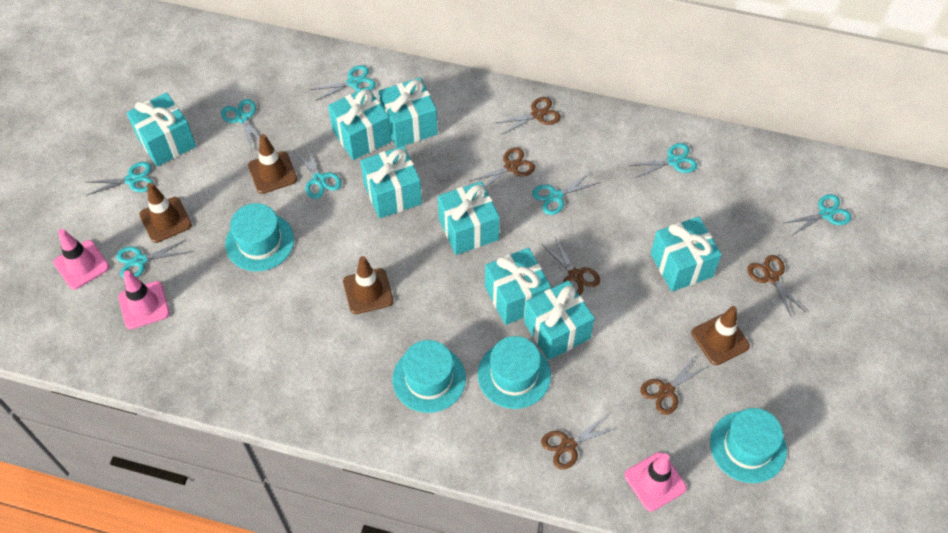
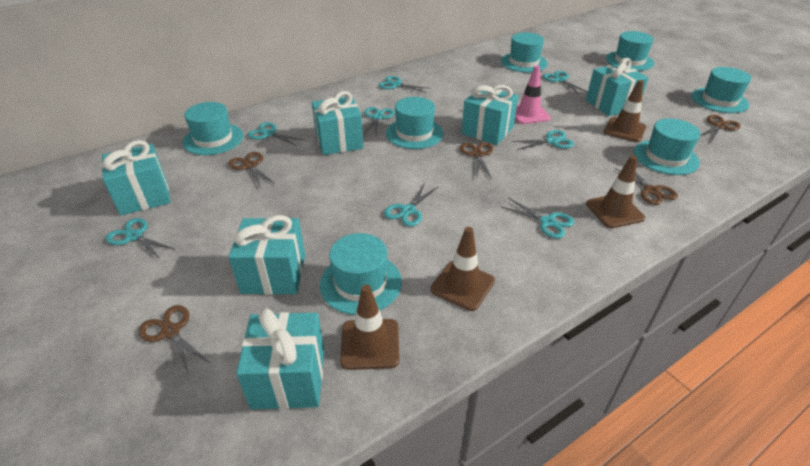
brown scissors: 6 -> 5
pink traffic cone: 3 -> 1
turquoise gift: 8 -> 6
turquoise hat: 4 -> 7

